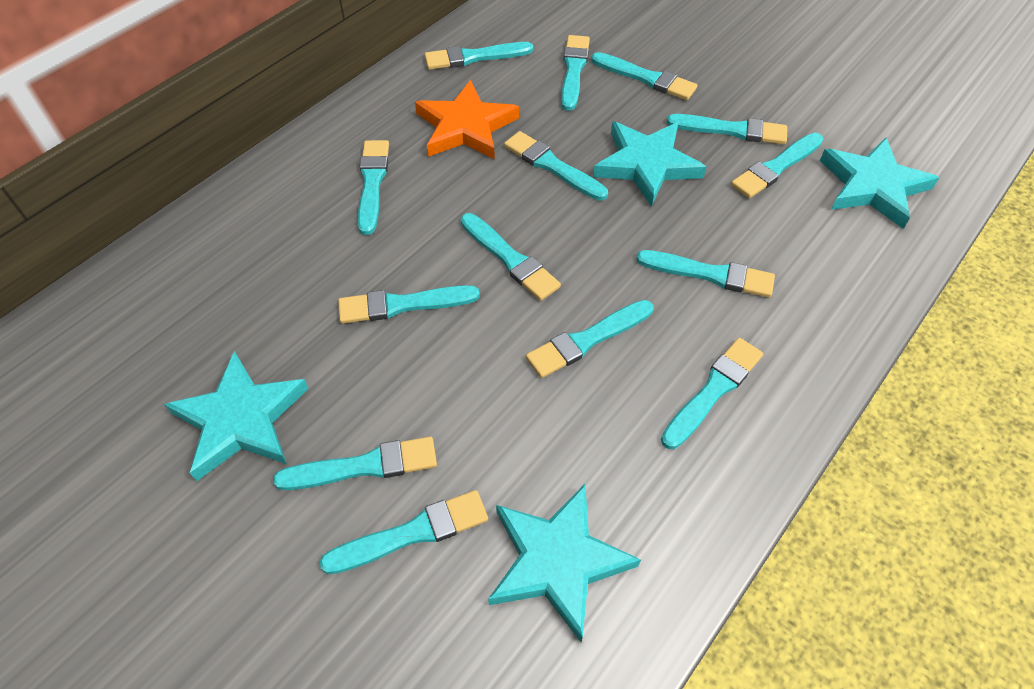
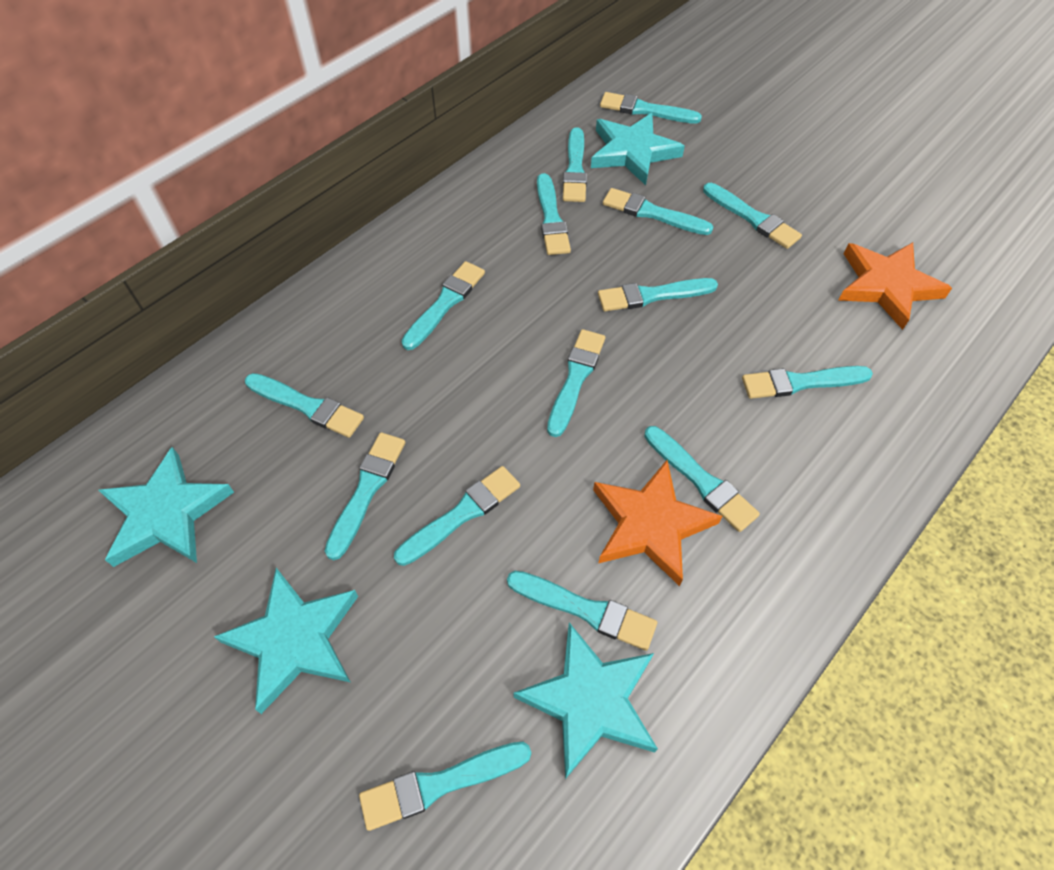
orange star: 1 -> 2
turquoise brush: 14 -> 15

